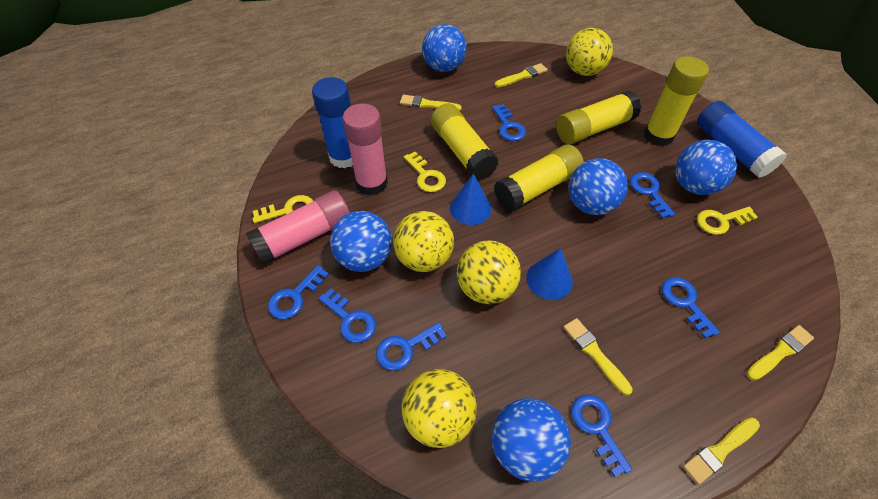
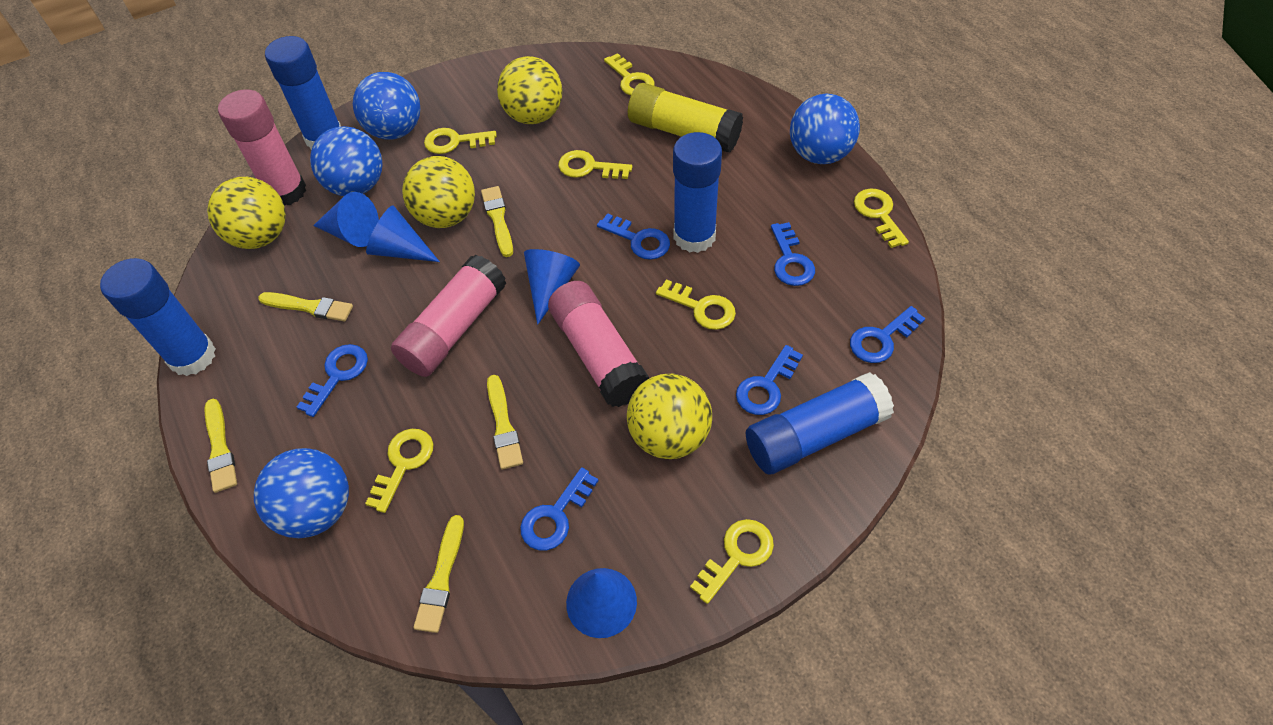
blue ball: 5 -> 4
blue cone: 2 -> 4
blue glue stick: 2 -> 4
blue key: 7 -> 6
pink glue stick: 2 -> 3
yellow glue stick: 4 -> 1
yellow key: 3 -> 7

